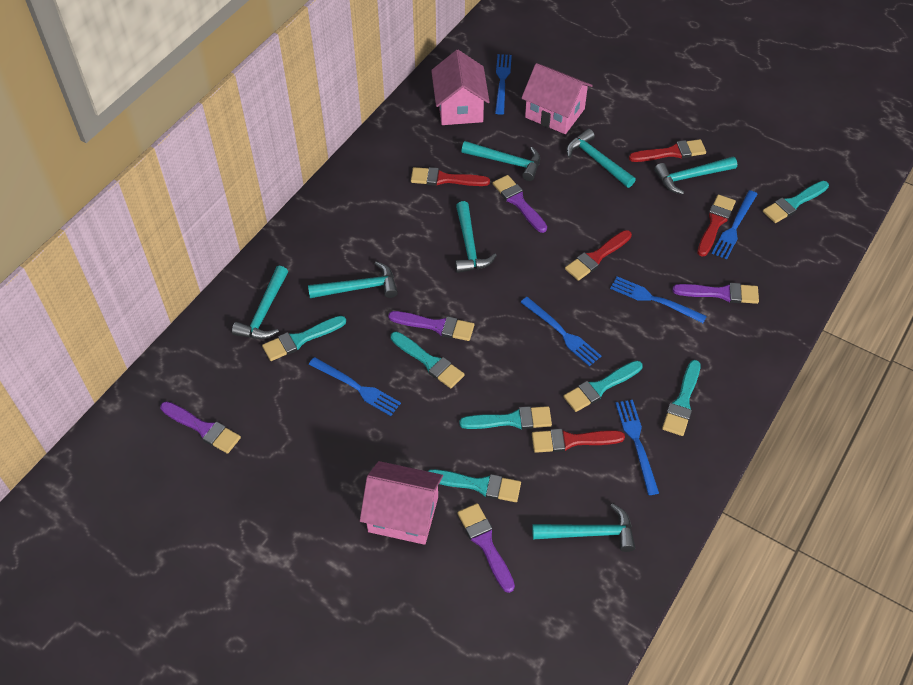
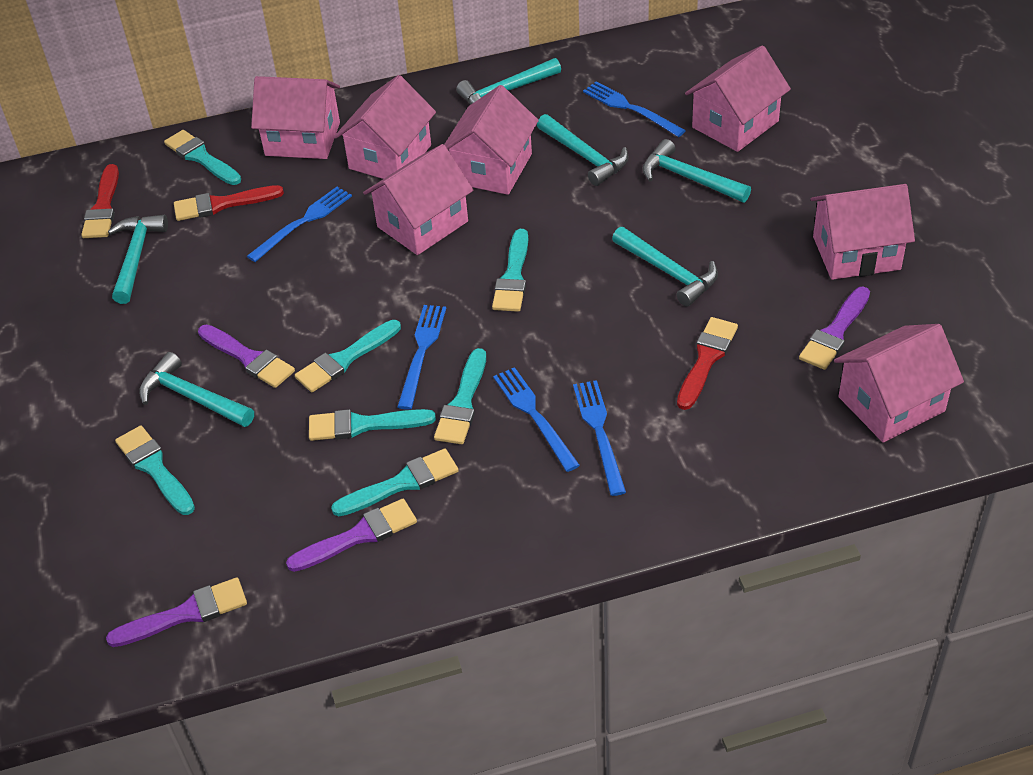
blue fork: 6 -> 5
pink house: 3 -> 7
purple brush: 5 -> 4
red brush: 5 -> 3
turquoise hammer: 7 -> 6

